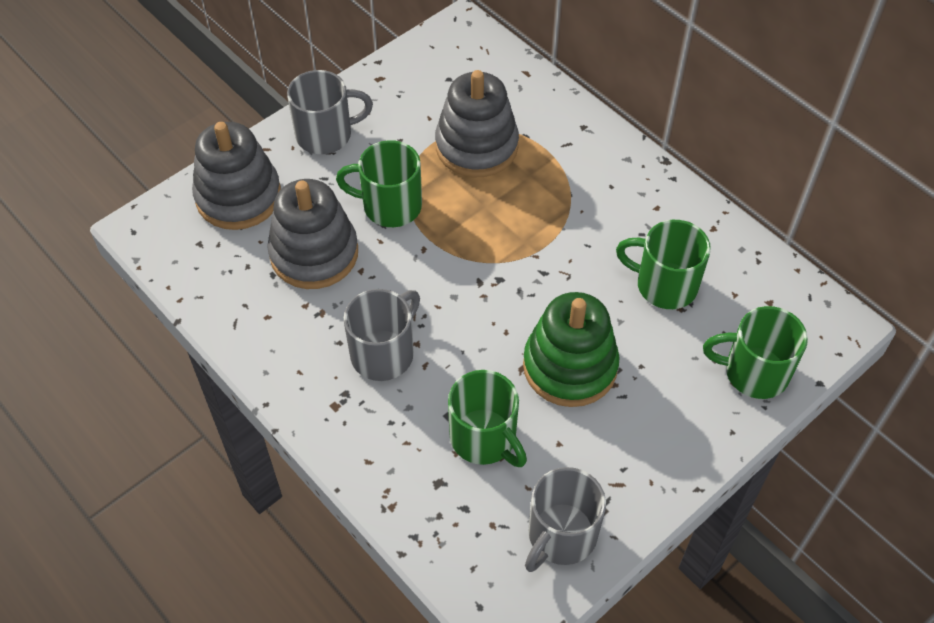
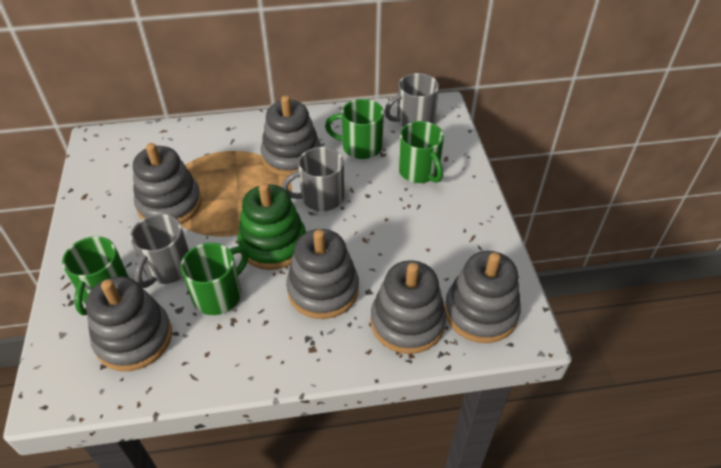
grey stacking toy: 3 -> 6

